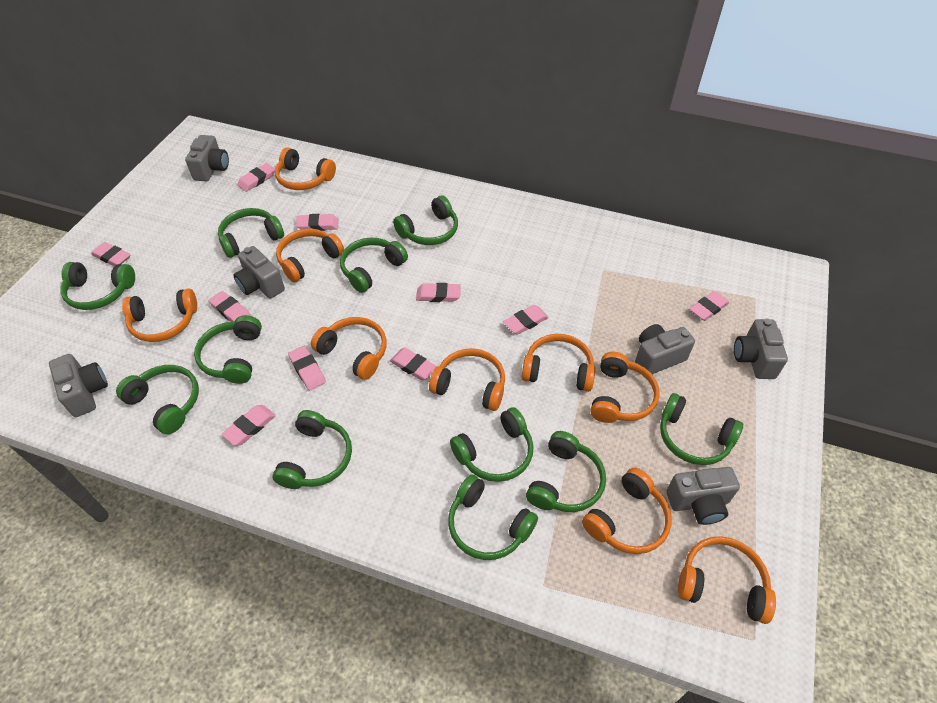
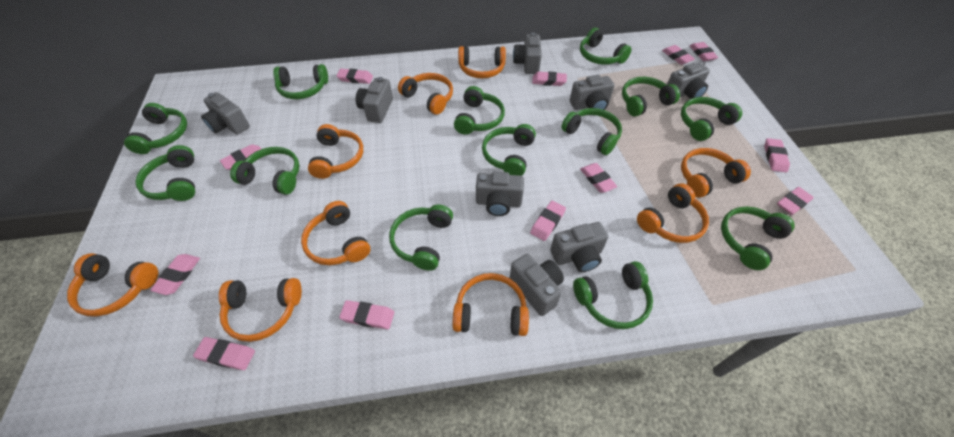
green headphones: 11 -> 13
grey camera: 6 -> 8
pink eraser: 10 -> 12

